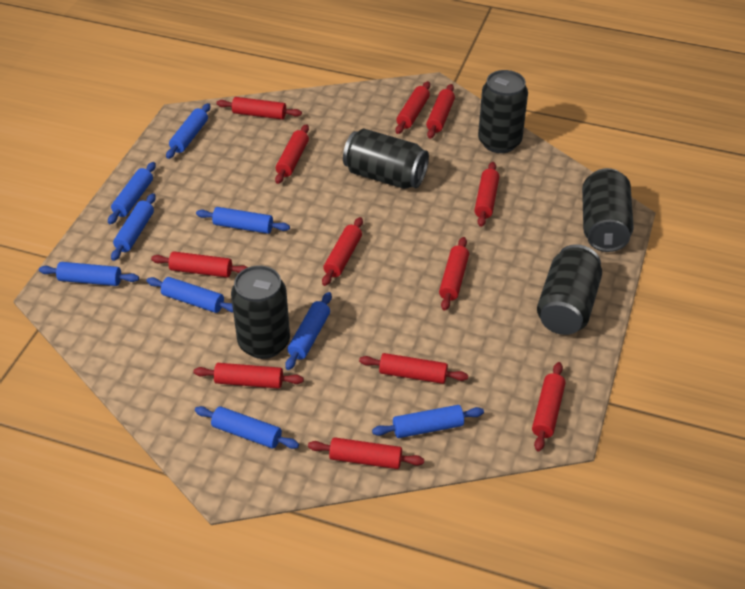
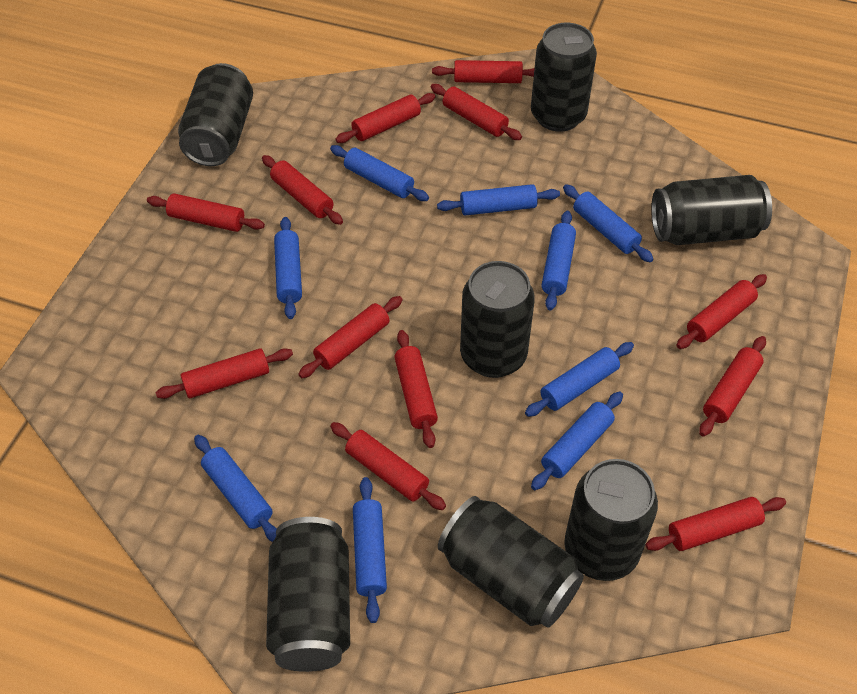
black can: 5 -> 7

